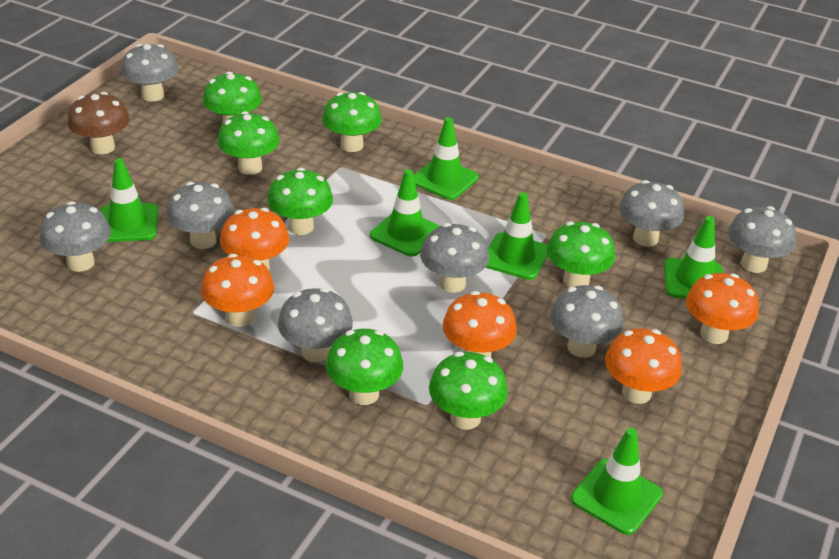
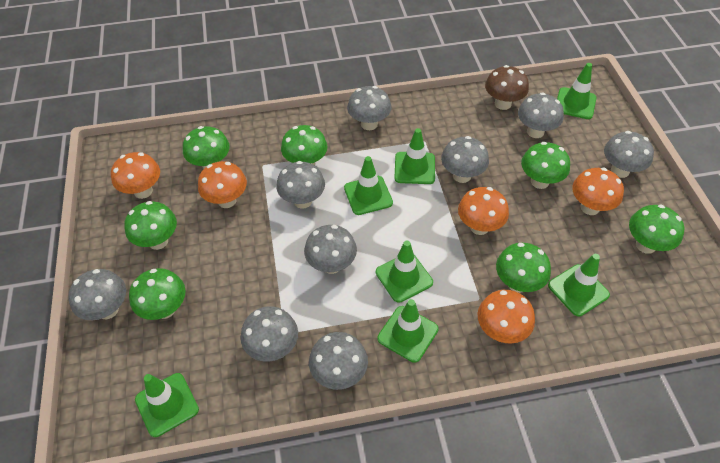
green traffic cone: 6 -> 7
grey mushroom: 8 -> 9

